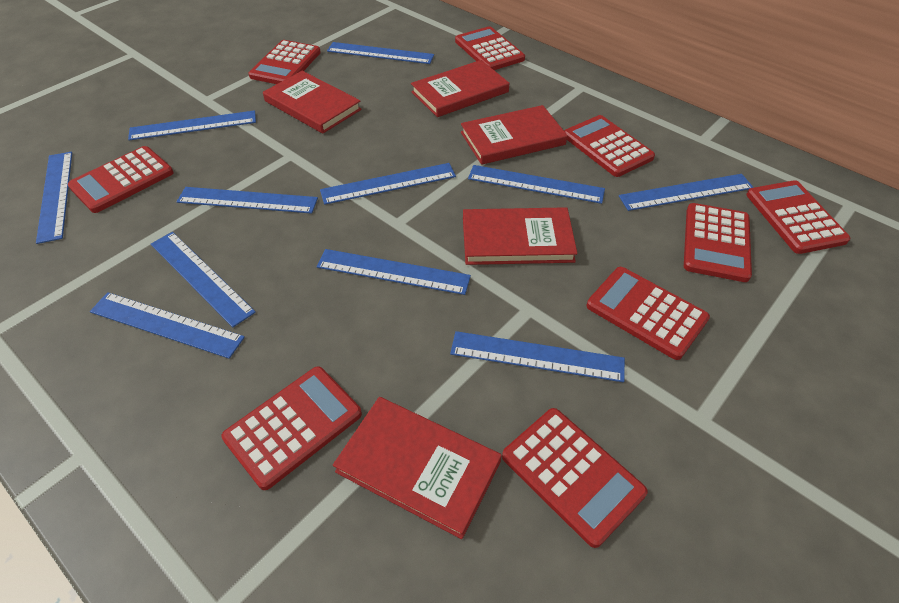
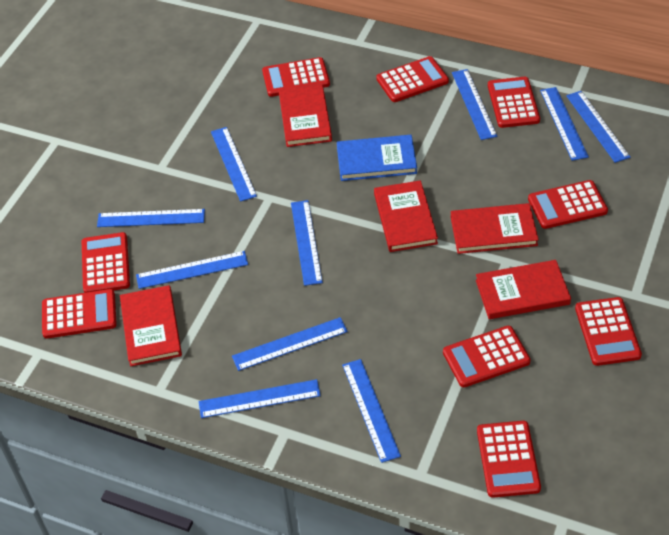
blue book: 0 -> 1
blue ruler: 11 -> 10

